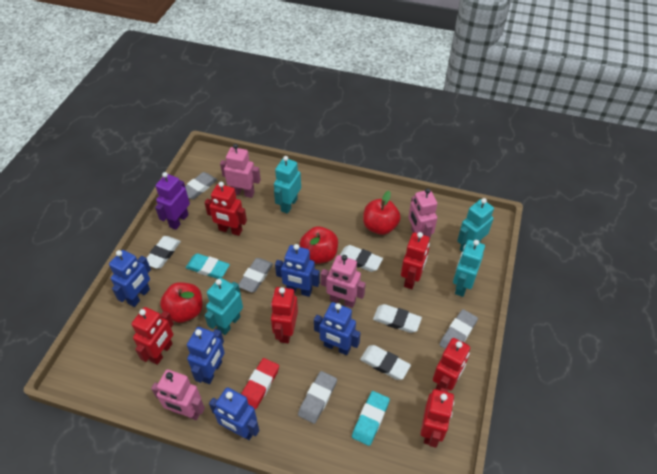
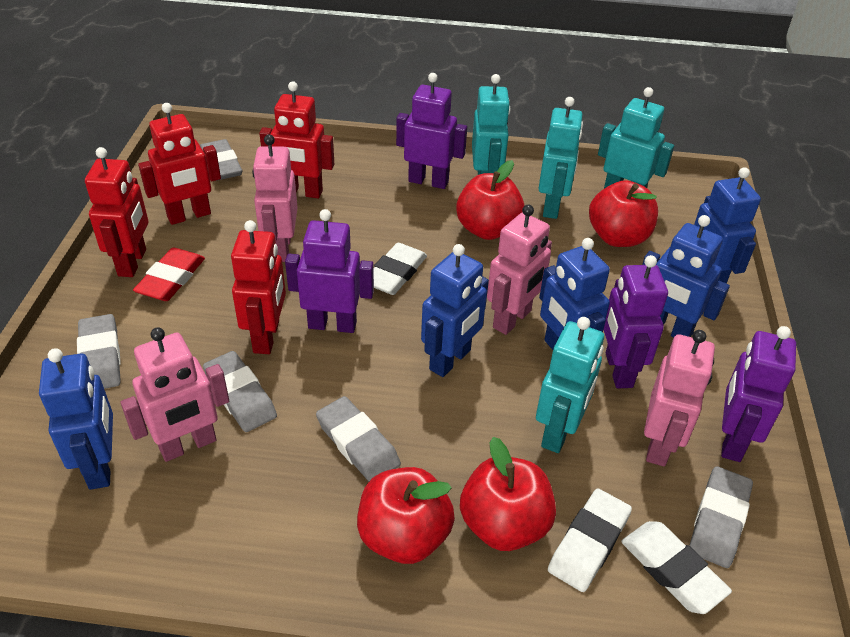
grey eraser: 4 -> 5
purple robot: 1 -> 4
red apple: 3 -> 4
red robot: 6 -> 4
turquoise eraser: 2 -> 0
white eraser: 4 -> 3

